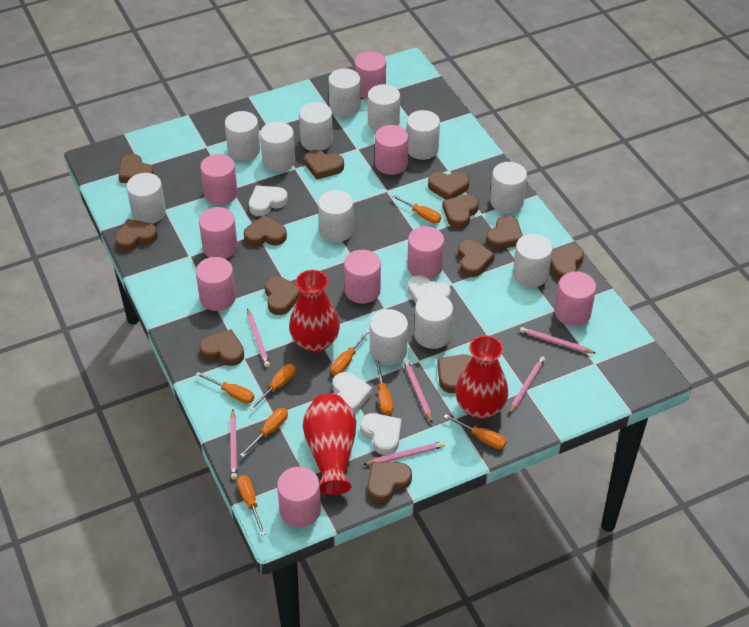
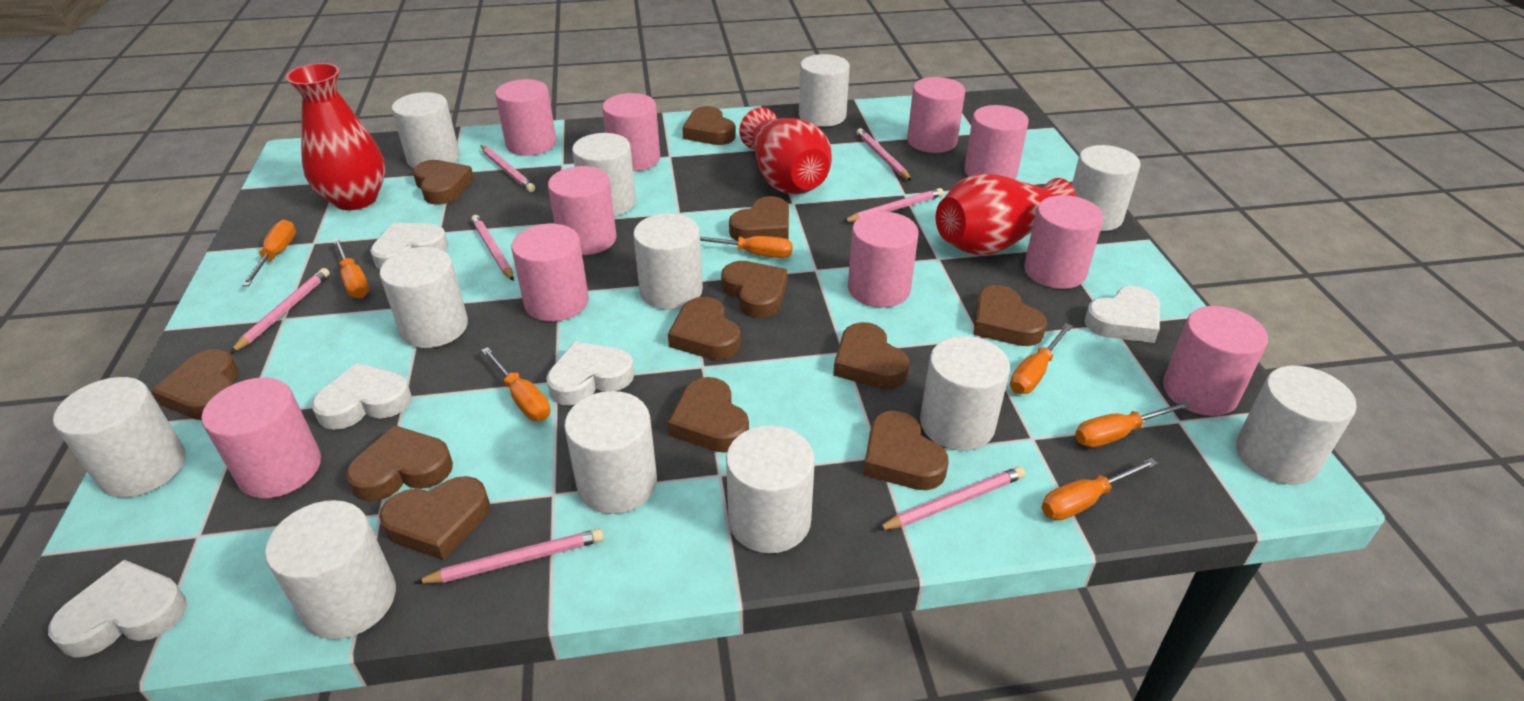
brown heart: 13 -> 12
orange screwdriver: 8 -> 7
pink cylinder: 9 -> 10
pink pencil: 6 -> 7
white heart: 4 -> 5

